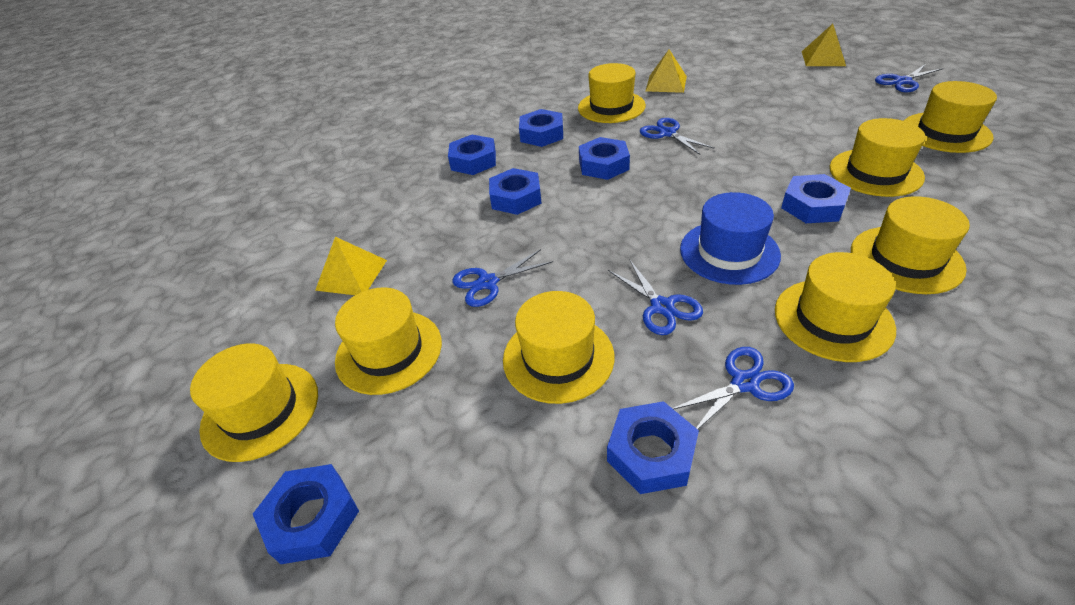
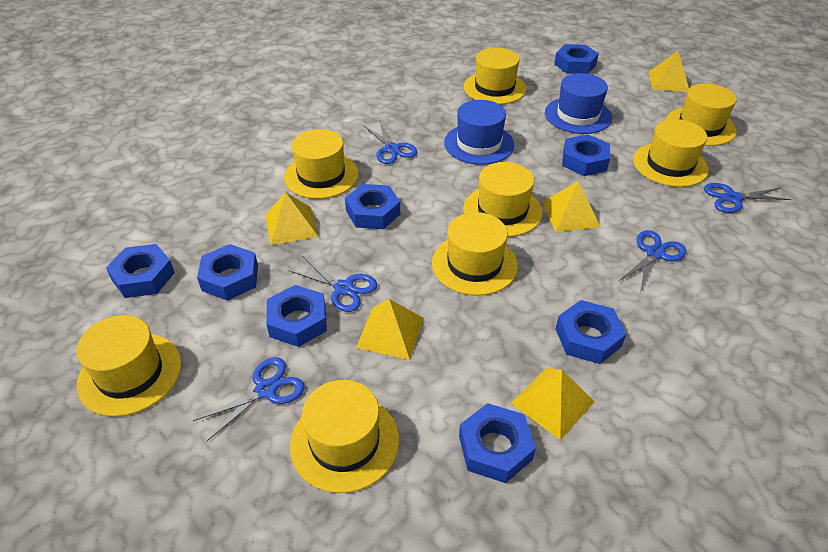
blue hat: 1 -> 2
blue nut: 7 -> 8
yellow pyramid: 3 -> 5

